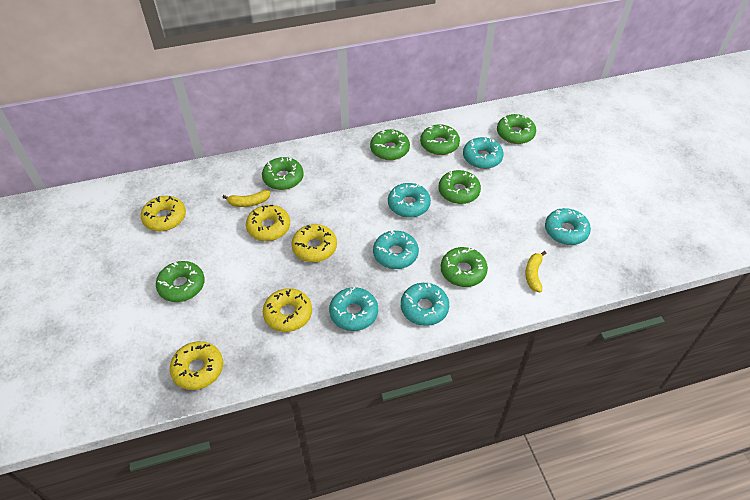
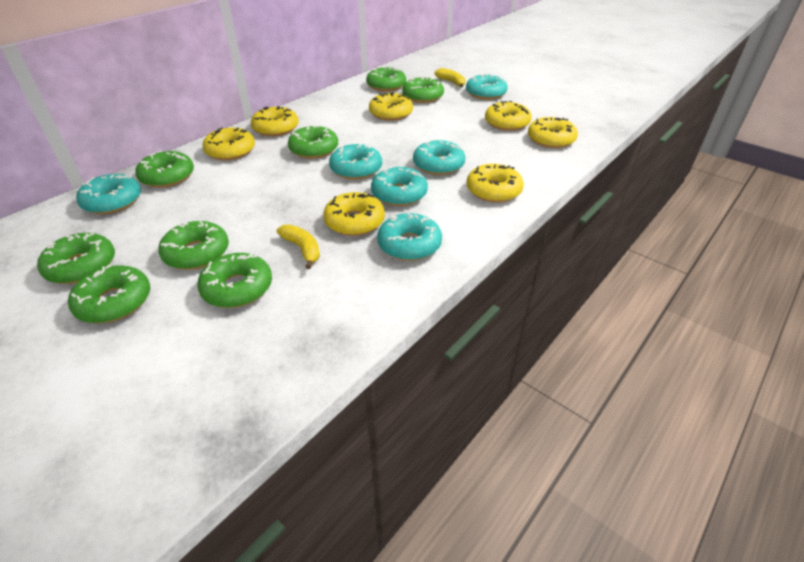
green donut: 7 -> 8
yellow donut: 5 -> 7

